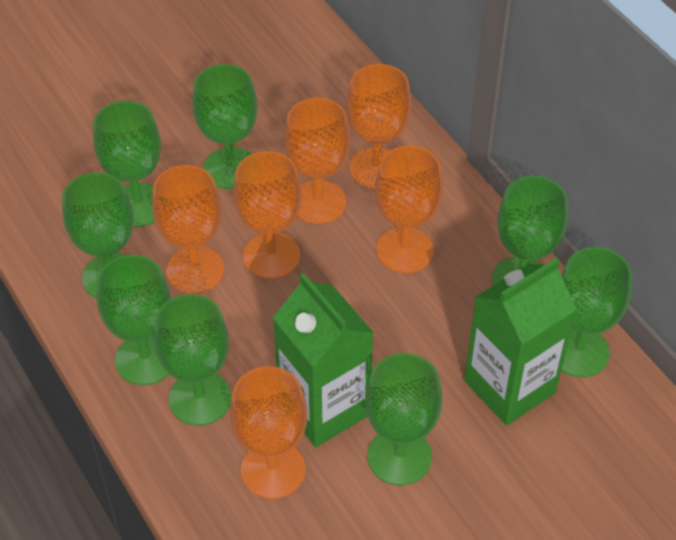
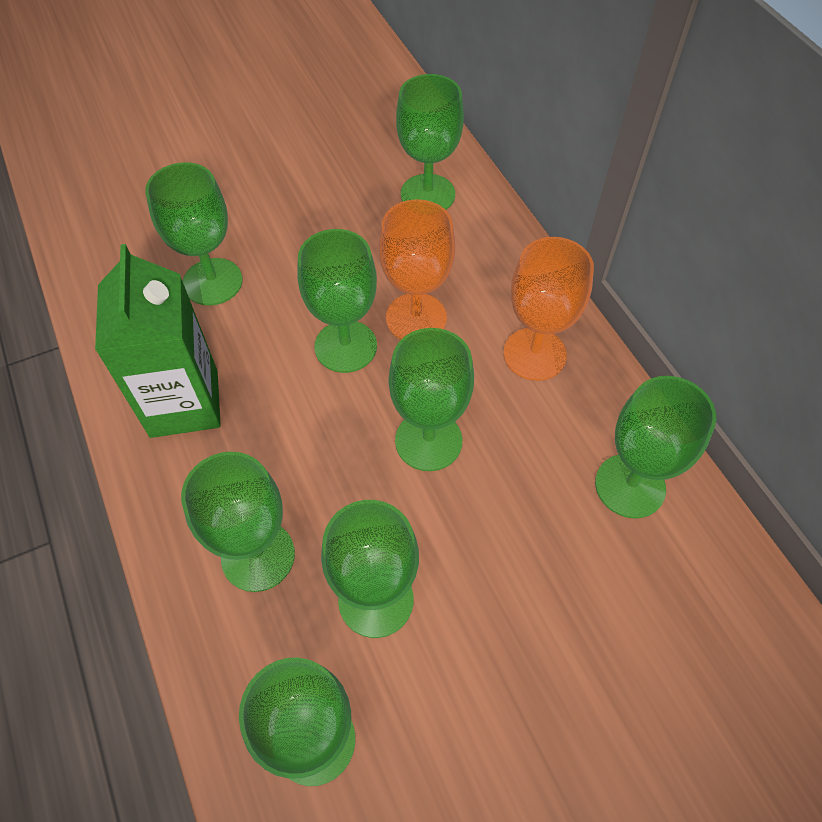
green carton: 2 -> 1
orange goblet: 6 -> 2

